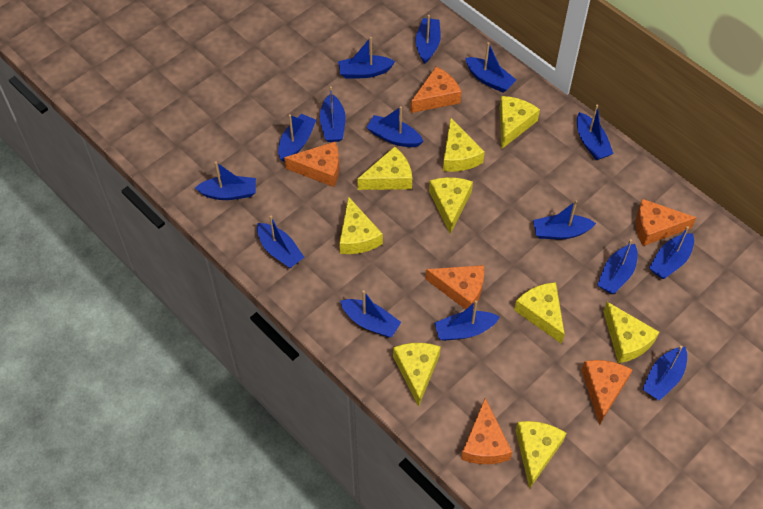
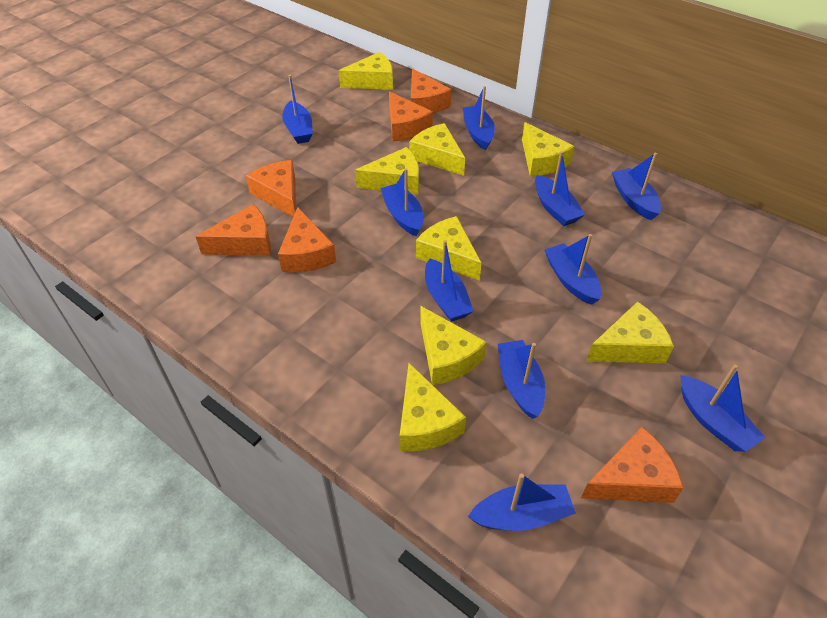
blue boat: 15 -> 10
yellow cheese: 9 -> 8

